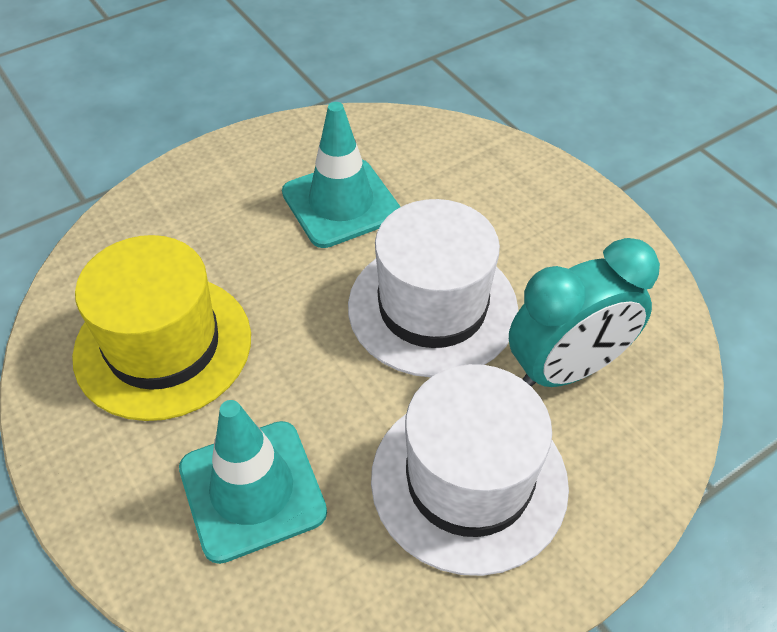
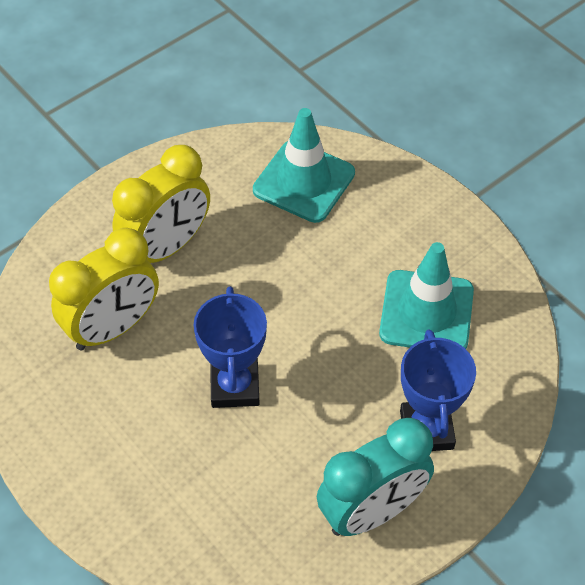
blue trophy: 0 -> 2
white hat: 2 -> 0
yellow clock: 0 -> 2
yellow hat: 1 -> 0

